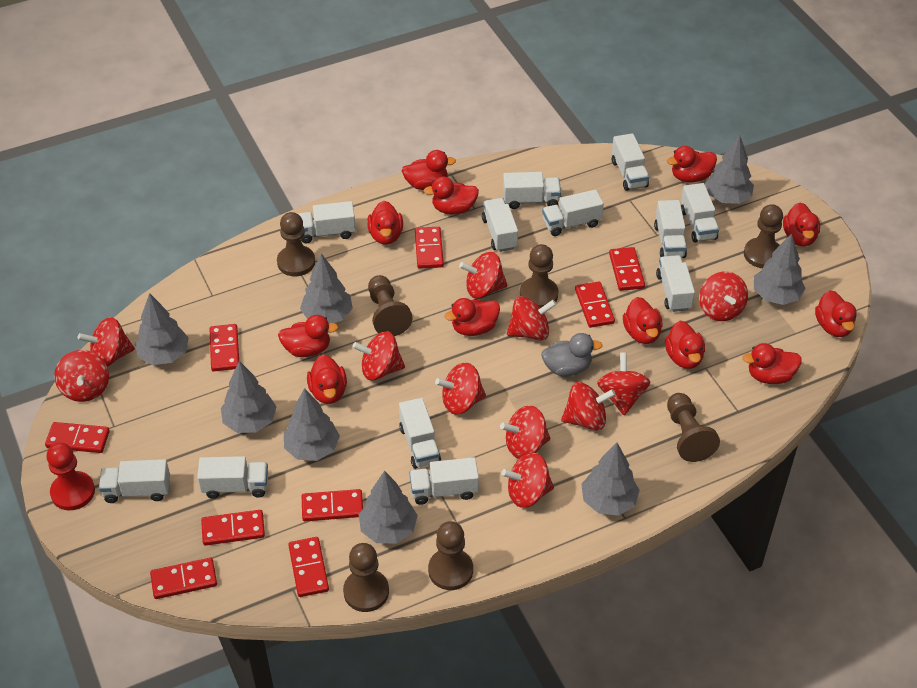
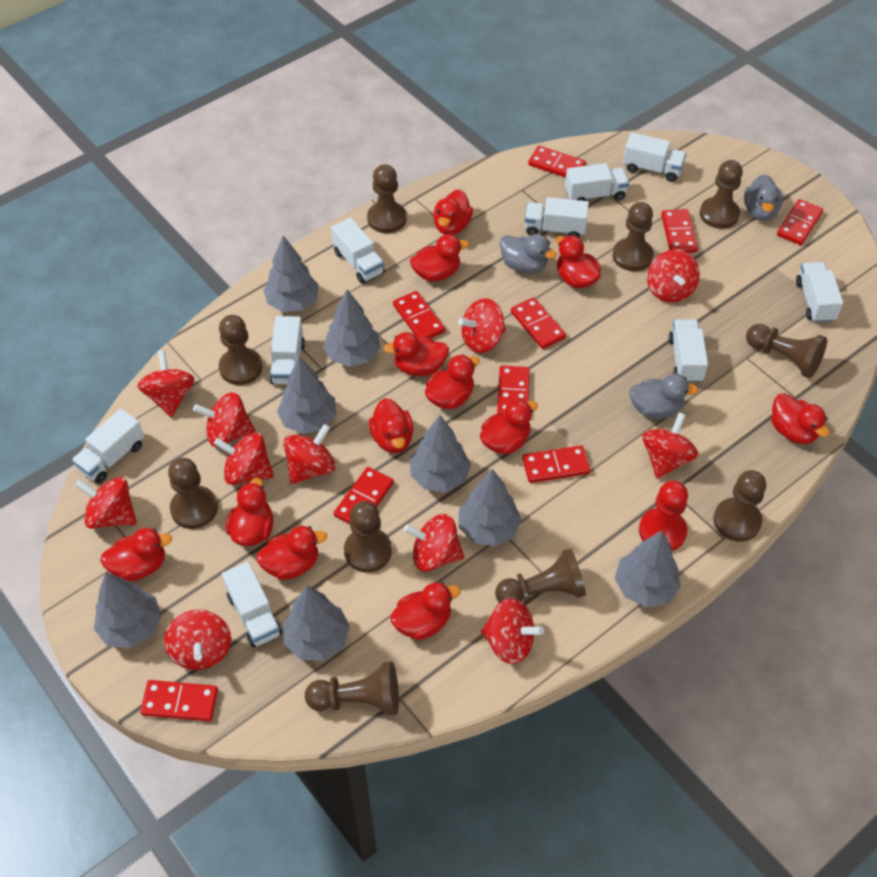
brown pawn: 7 -> 10
grey duck: 1 -> 3
white truck: 12 -> 9

